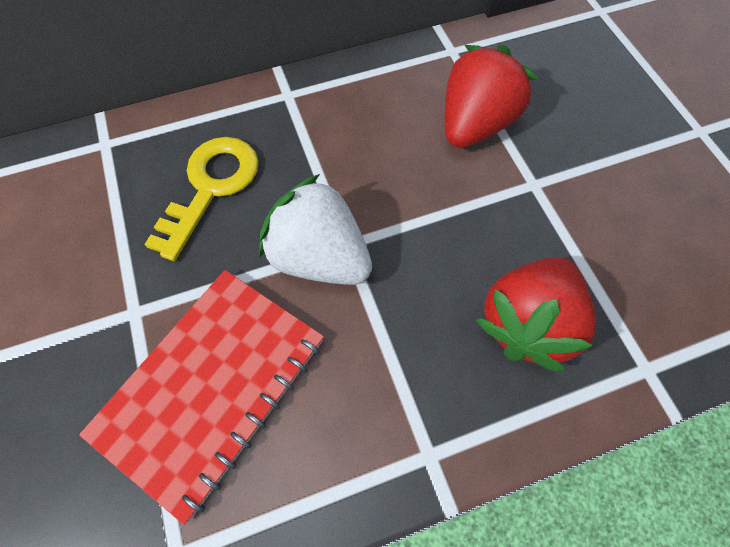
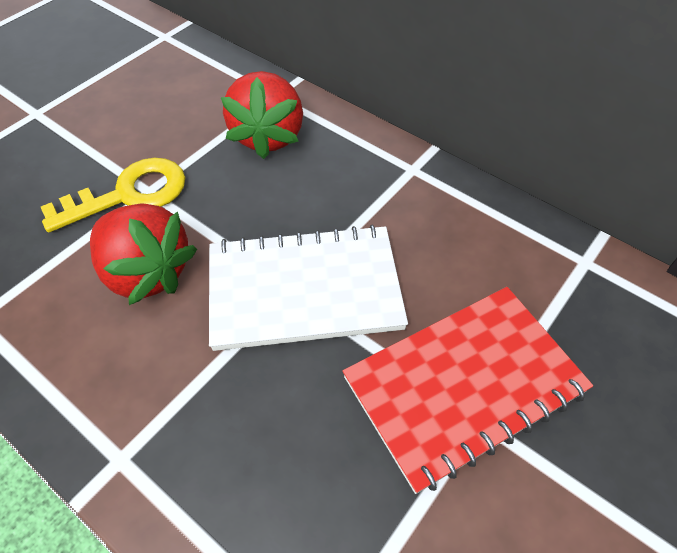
white notebook: 0 -> 1
white strawberry: 1 -> 0

